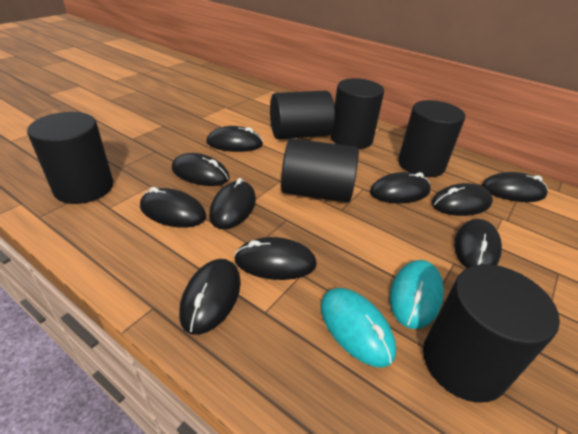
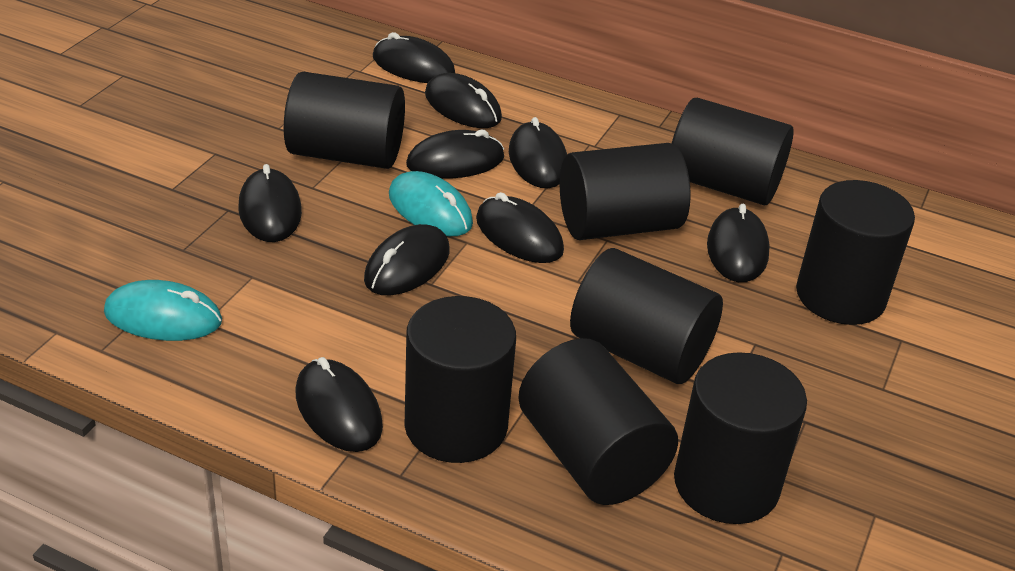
black cylinder: 6 -> 8
black mouse: 10 -> 9

